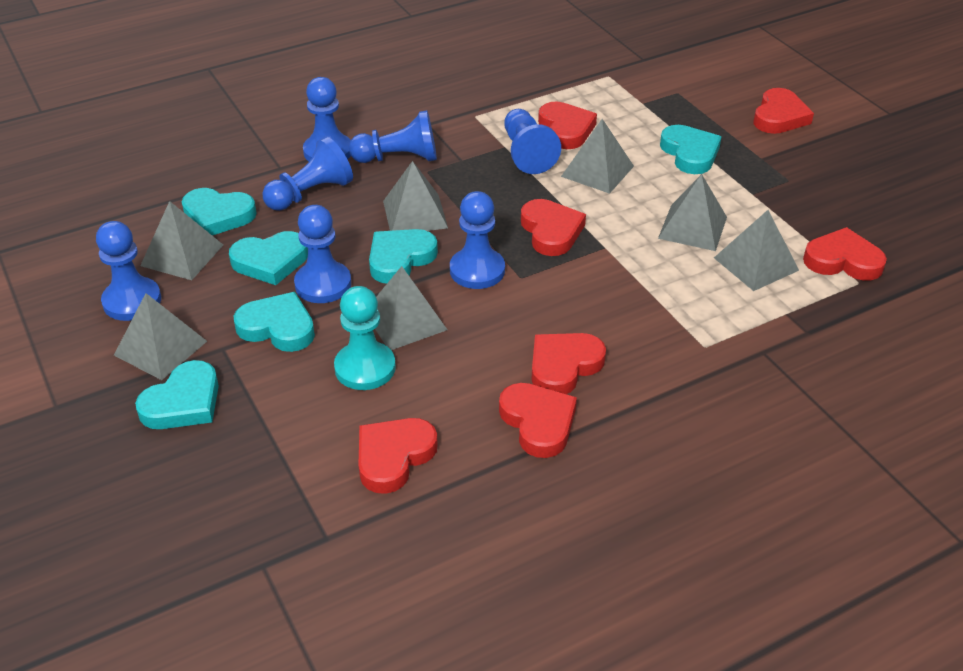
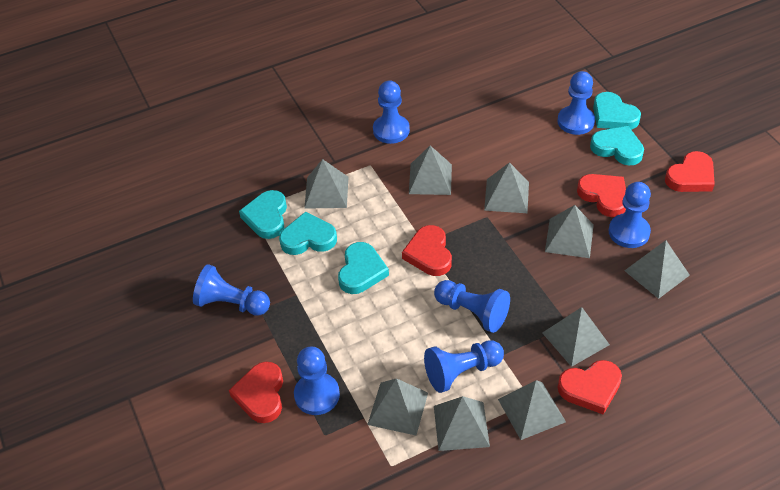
grey pyramid: 7 -> 9
red heart: 7 -> 5
turquoise heart: 6 -> 5
turquoise pawn: 1 -> 0

